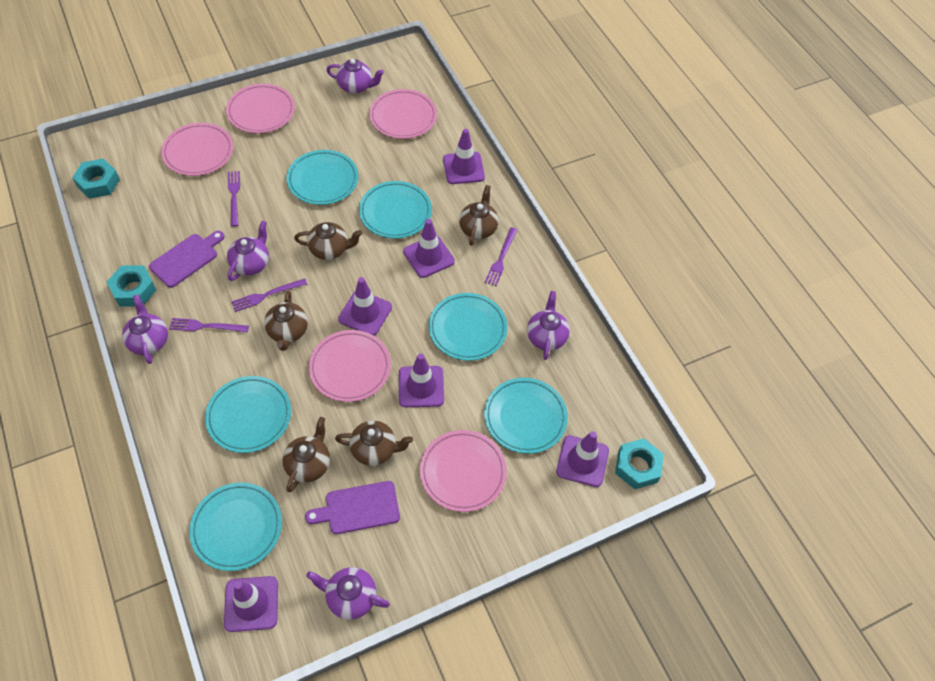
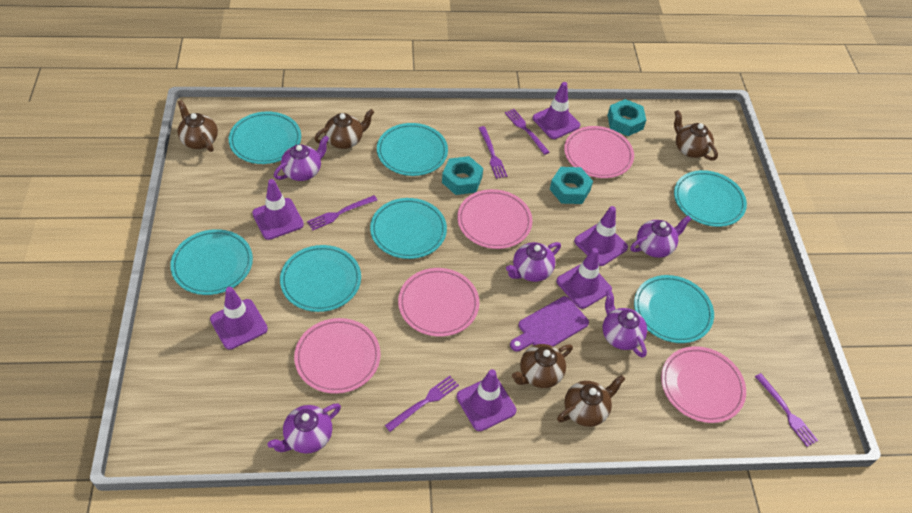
purple cutting board: 2 -> 1
purple fork: 4 -> 5
turquoise plate: 6 -> 7

